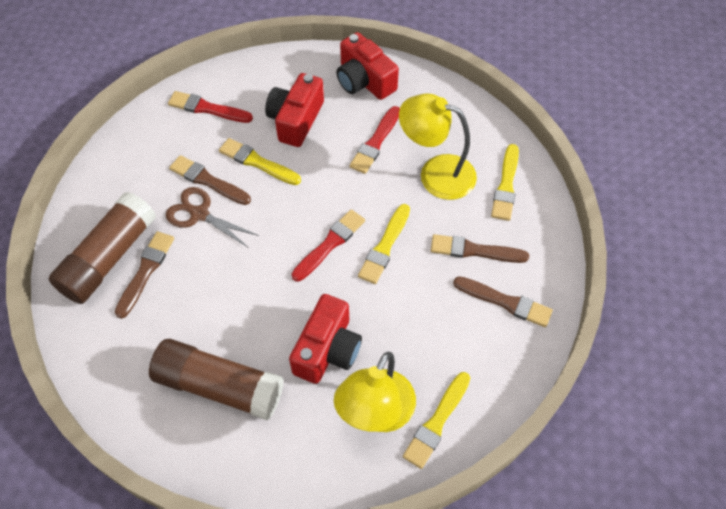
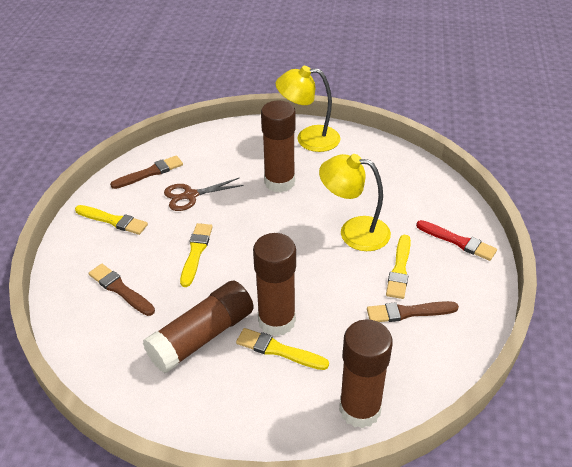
brown brush: 4 -> 3
brown glue stick: 2 -> 4
red brush: 3 -> 1
red camera: 3 -> 0

